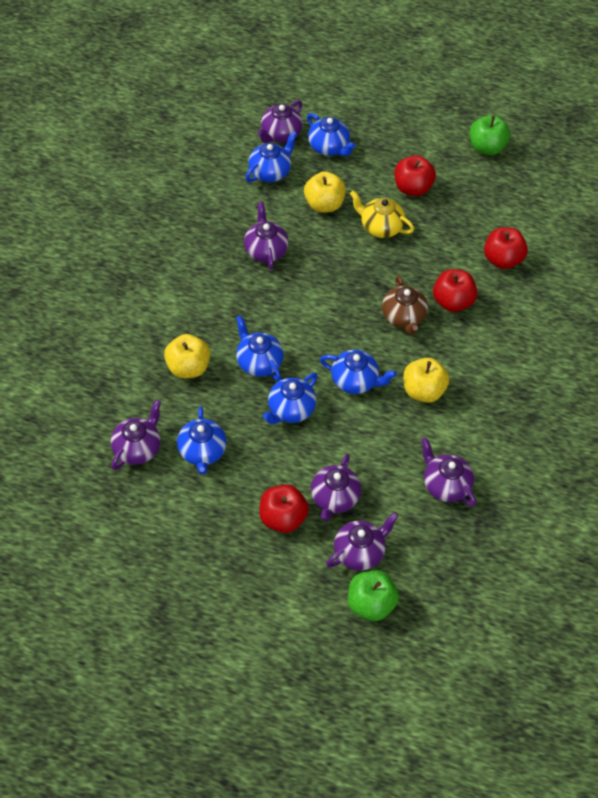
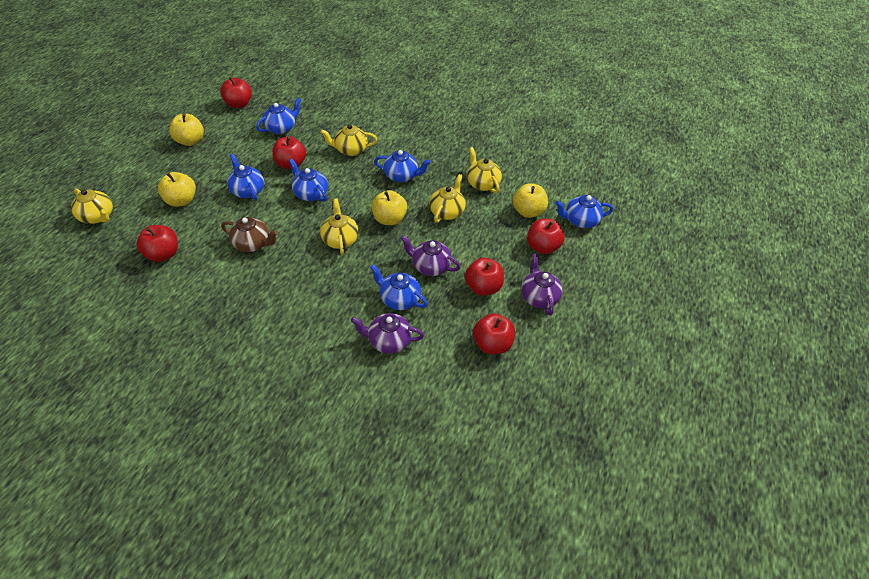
green apple: 2 -> 0
purple teapot: 6 -> 3
red apple: 4 -> 6
yellow apple: 3 -> 4
yellow teapot: 1 -> 5

